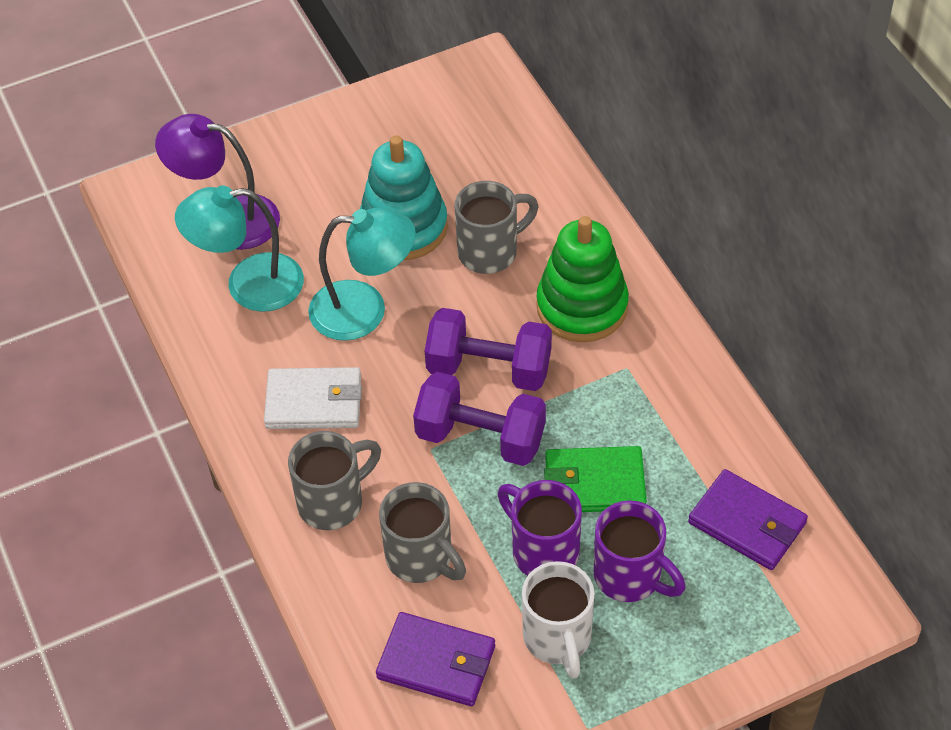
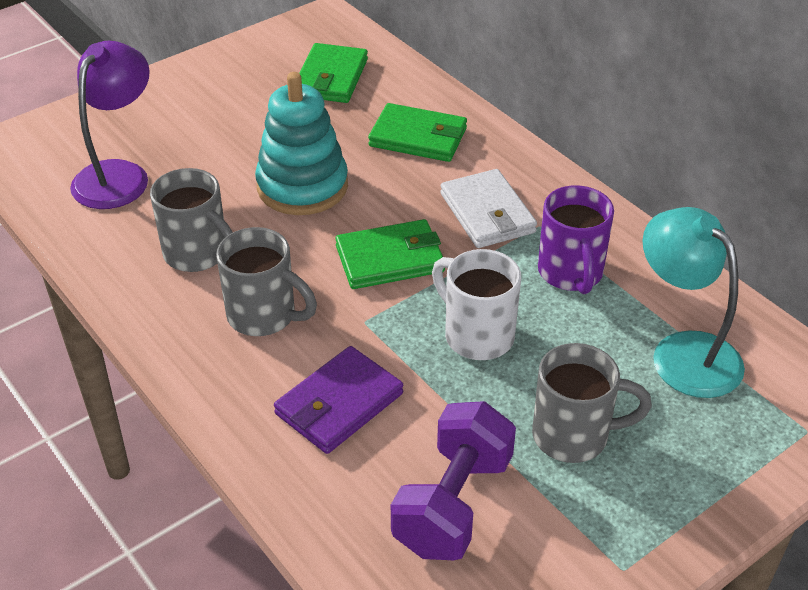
green stacking toy: 1 -> 0
green wallet: 1 -> 3
purple dumbbell: 2 -> 1
purple mug: 2 -> 1
purple wallet: 2 -> 1
turquoise lamp: 2 -> 1

